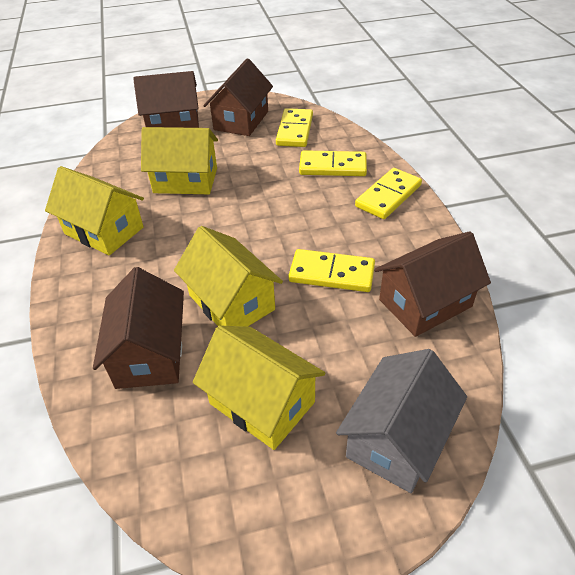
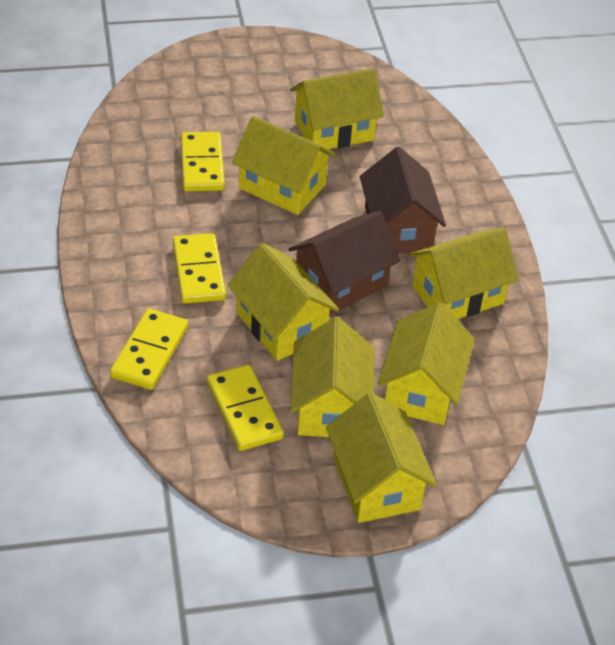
brown house: 4 -> 2
grey house: 1 -> 0
yellow house: 4 -> 7

